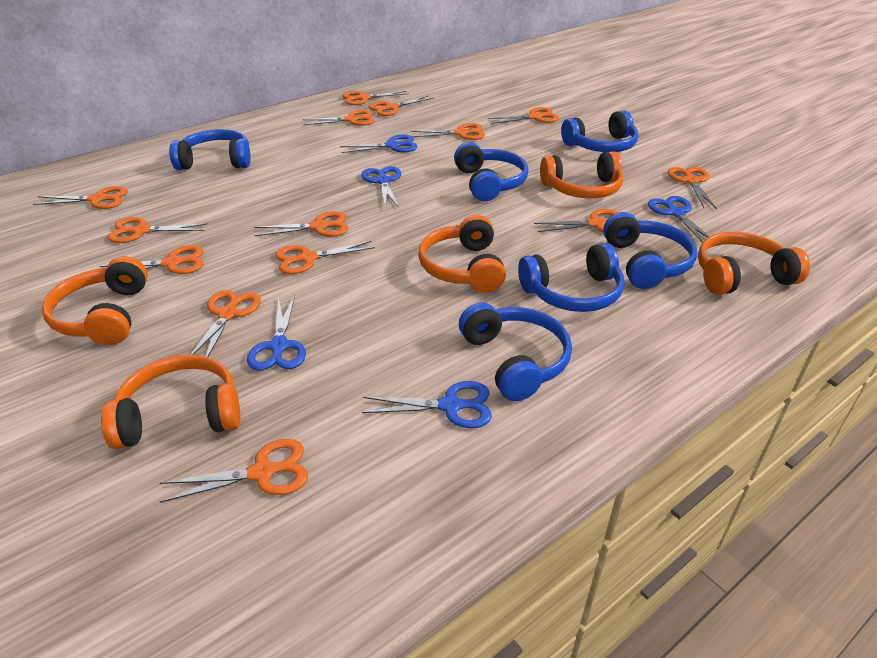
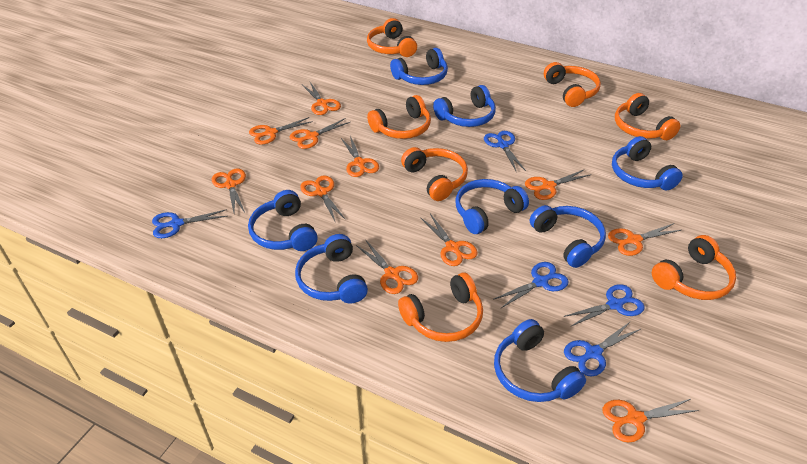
blue headphones: 6 -> 8
orange headphones: 5 -> 7
orange scissors: 14 -> 11

